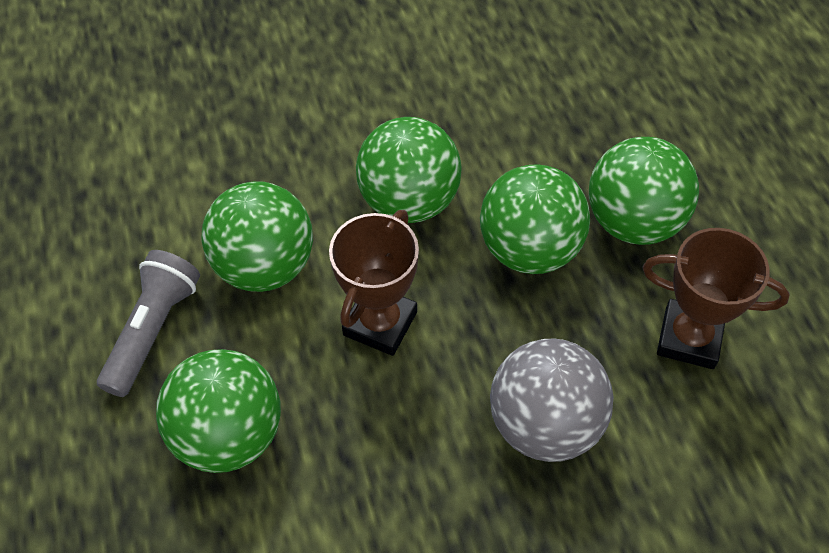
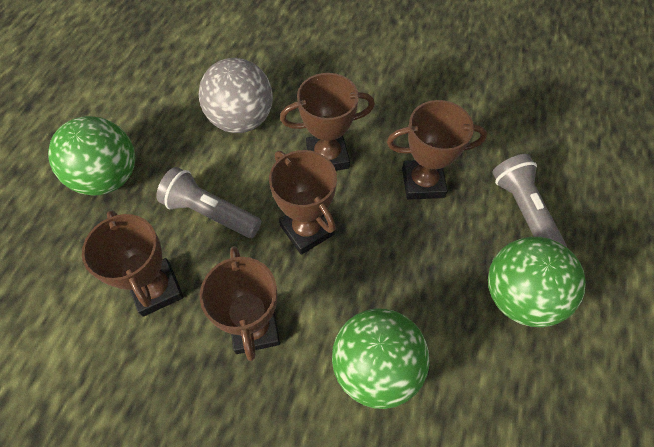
brown trophy: 2 -> 5
green ball: 5 -> 3
grey flashlight: 1 -> 2

